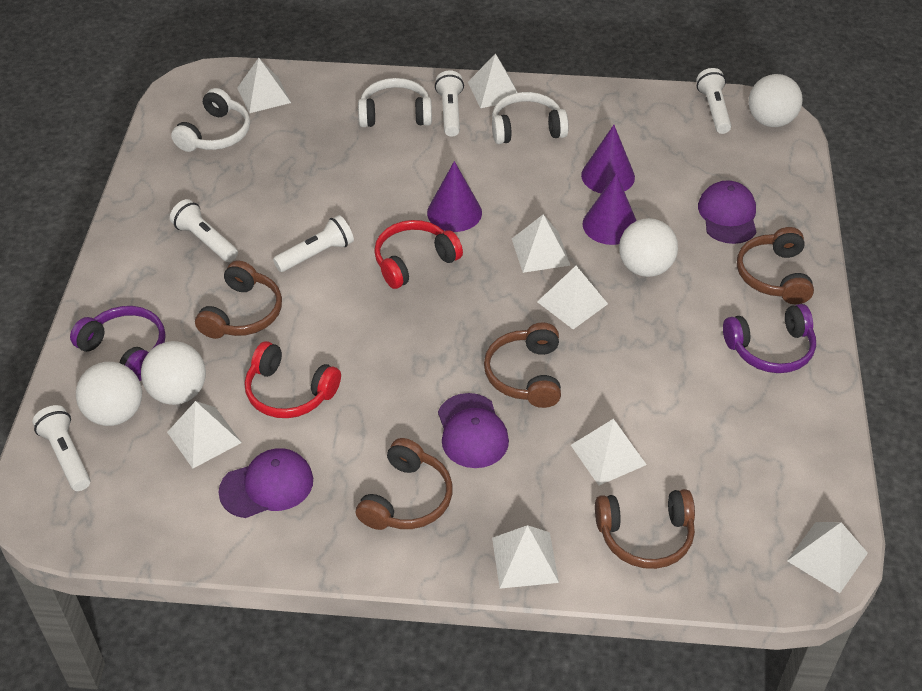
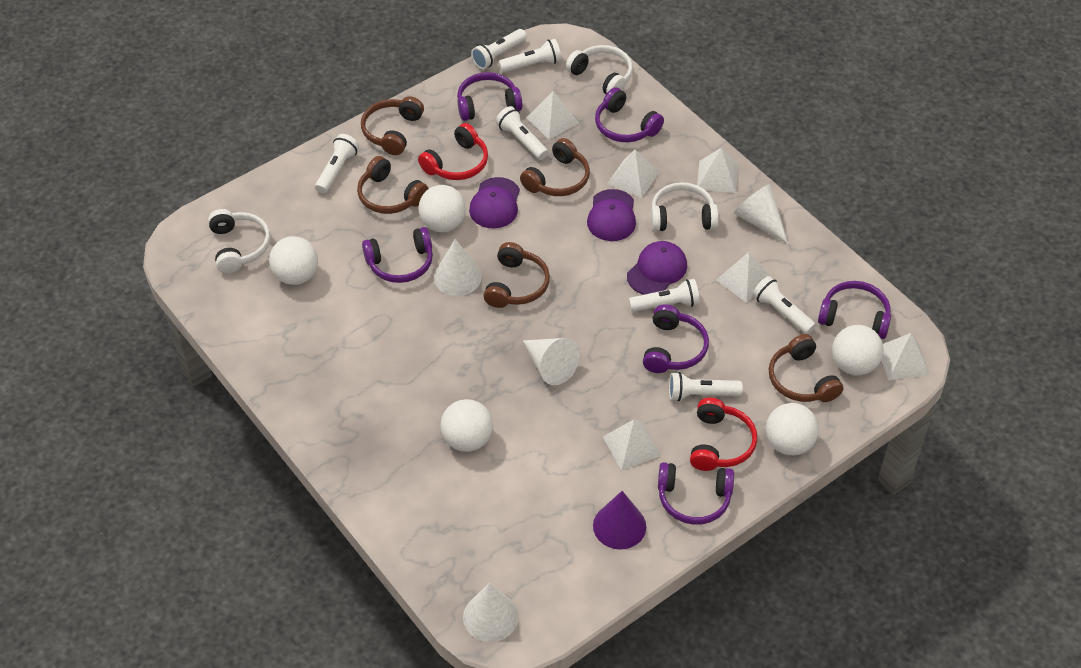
purple cone: 3 -> 1
purple headphones: 2 -> 6
white ball: 4 -> 5
white cone: 0 -> 4
white flashlight: 5 -> 7
white pyramid: 8 -> 6

